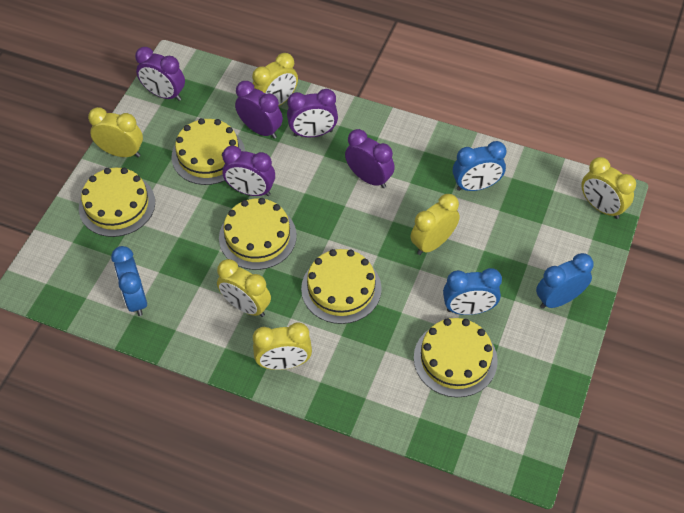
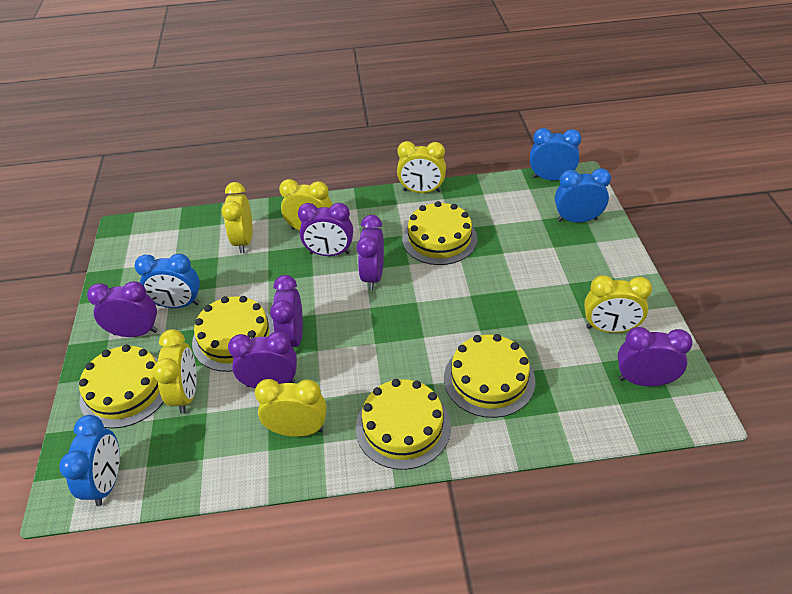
purple clock: 5 -> 6

